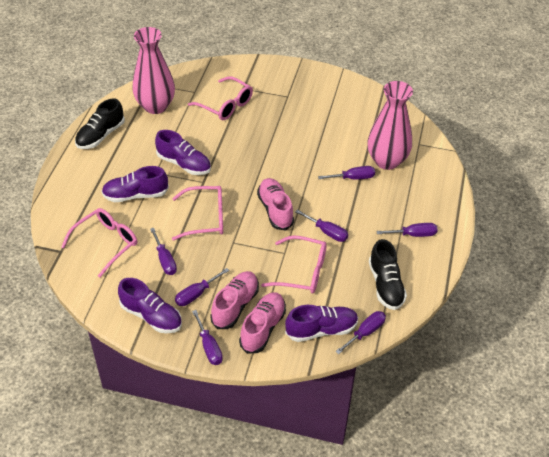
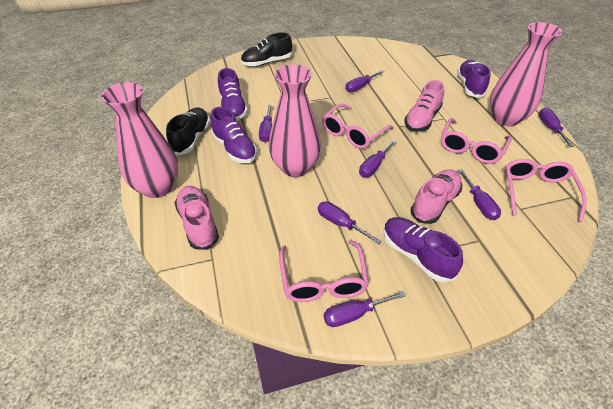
pink vase: 2 -> 3

